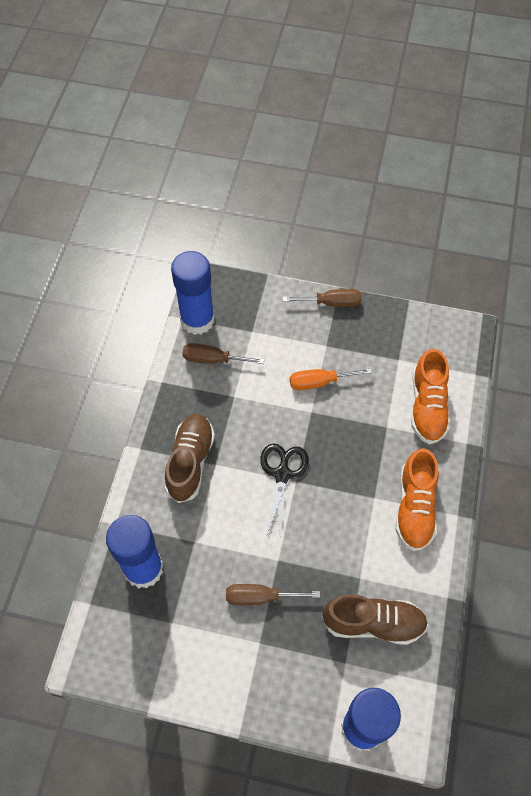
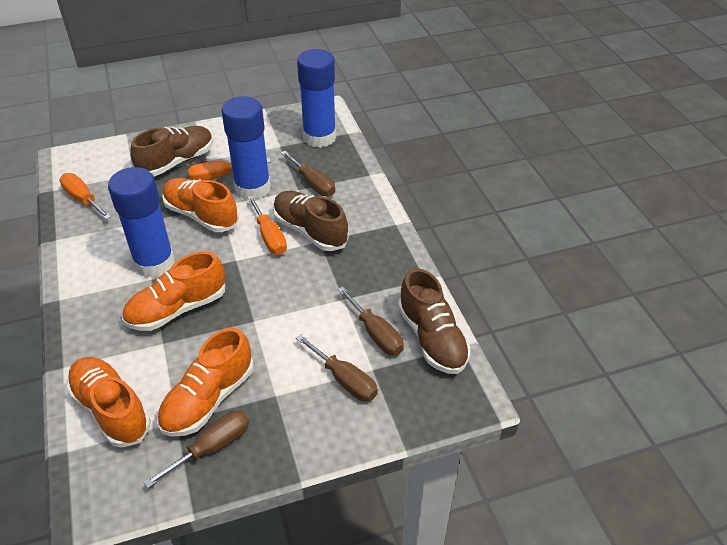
black scissors: 1 -> 0
brown screwdriver: 3 -> 4
brown shoe: 2 -> 3
orange screwdriver: 1 -> 3
orange shoe: 2 -> 4

